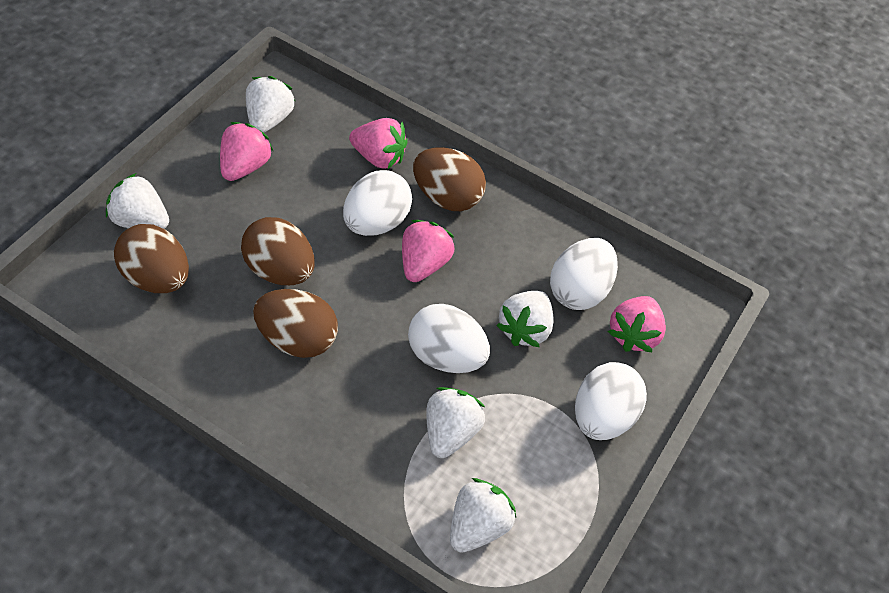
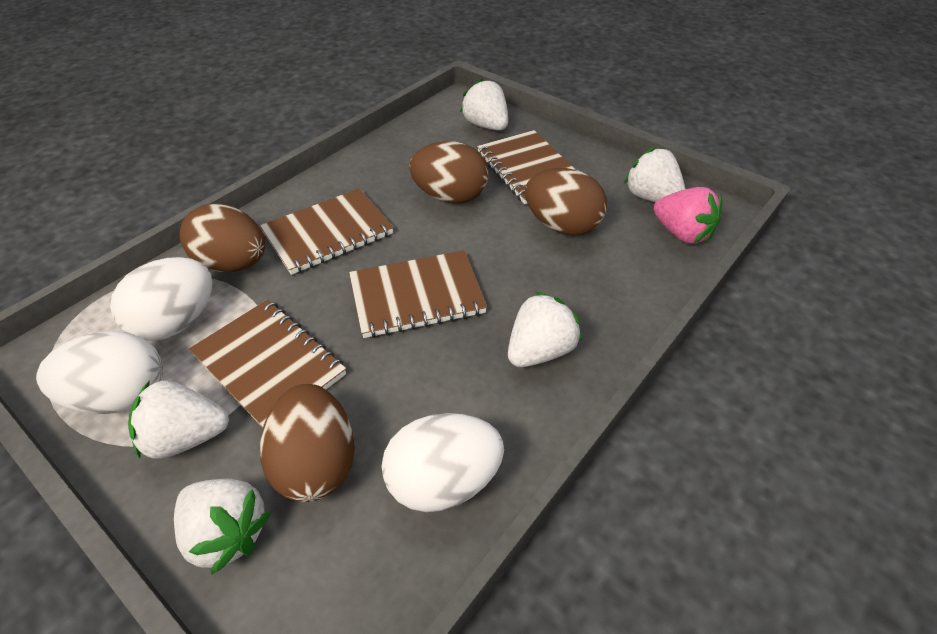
brown notebook: 0 -> 4
pink strawberry: 4 -> 1
white egg: 4 -> 3

